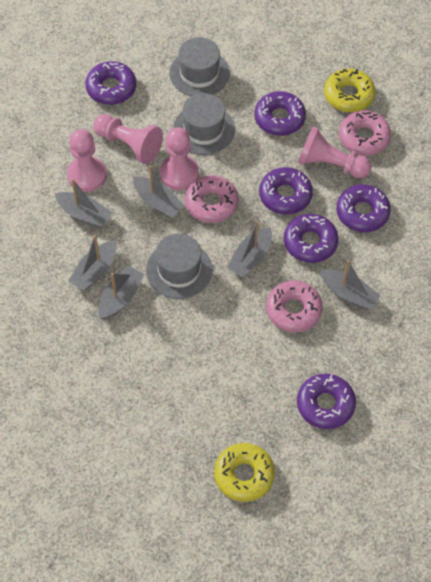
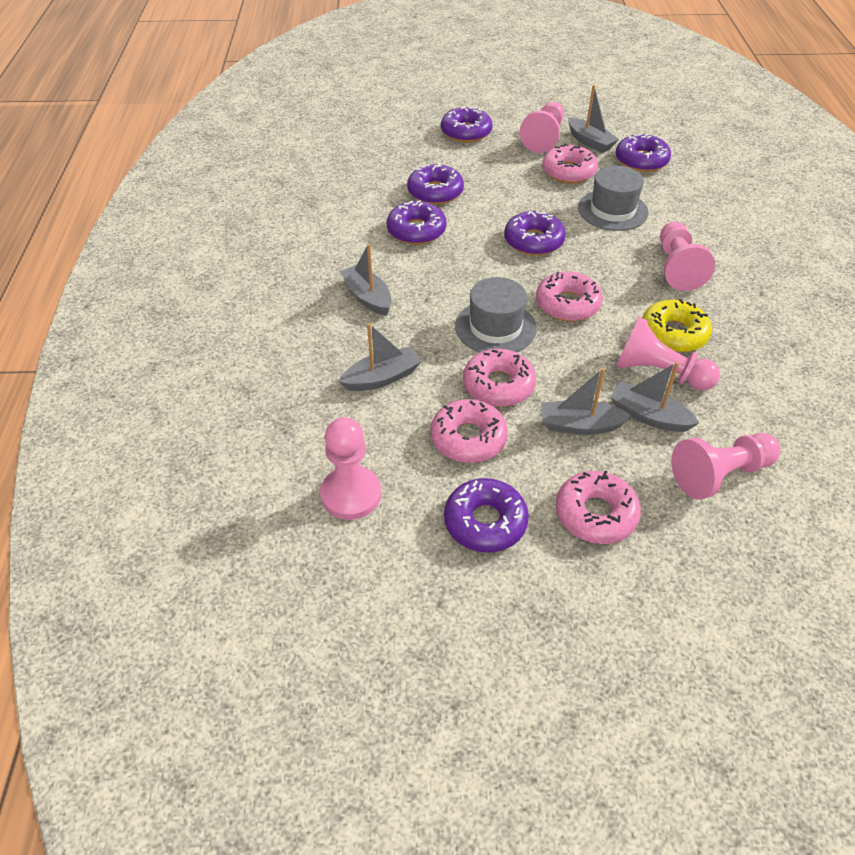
grey boat: 6 -> 5
grey hat: 3 -> 2
pink donut: 3 -> 5
pink pawn: 4 -> 5
yellow donut: 2 -> 1

